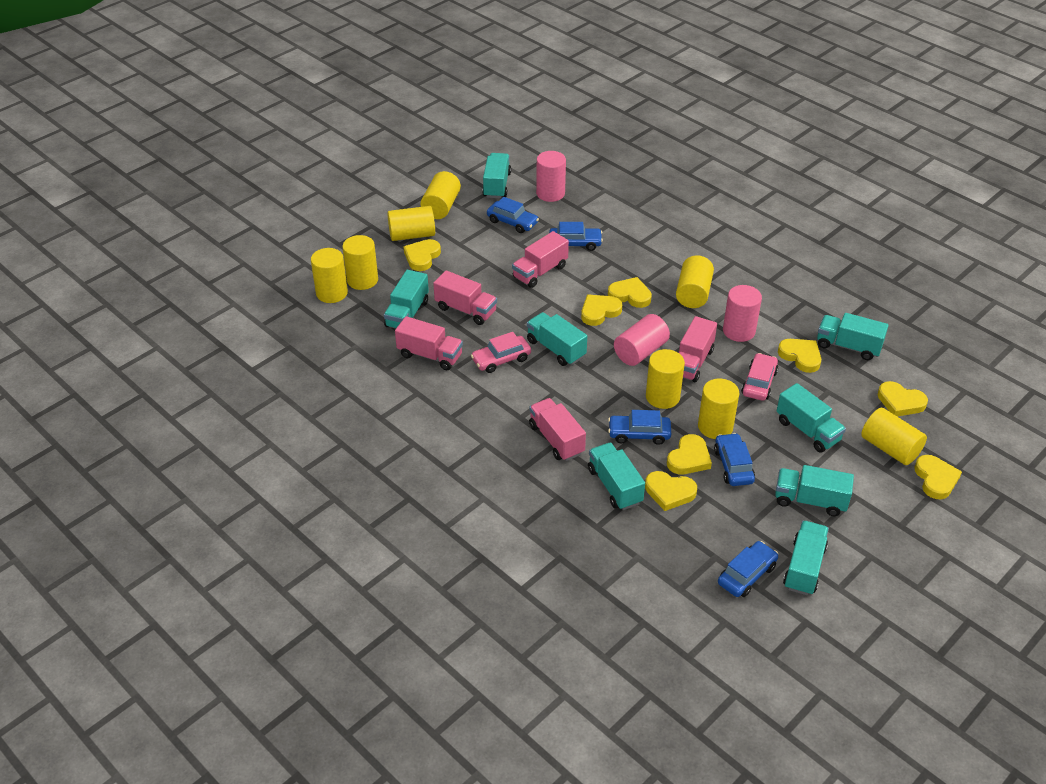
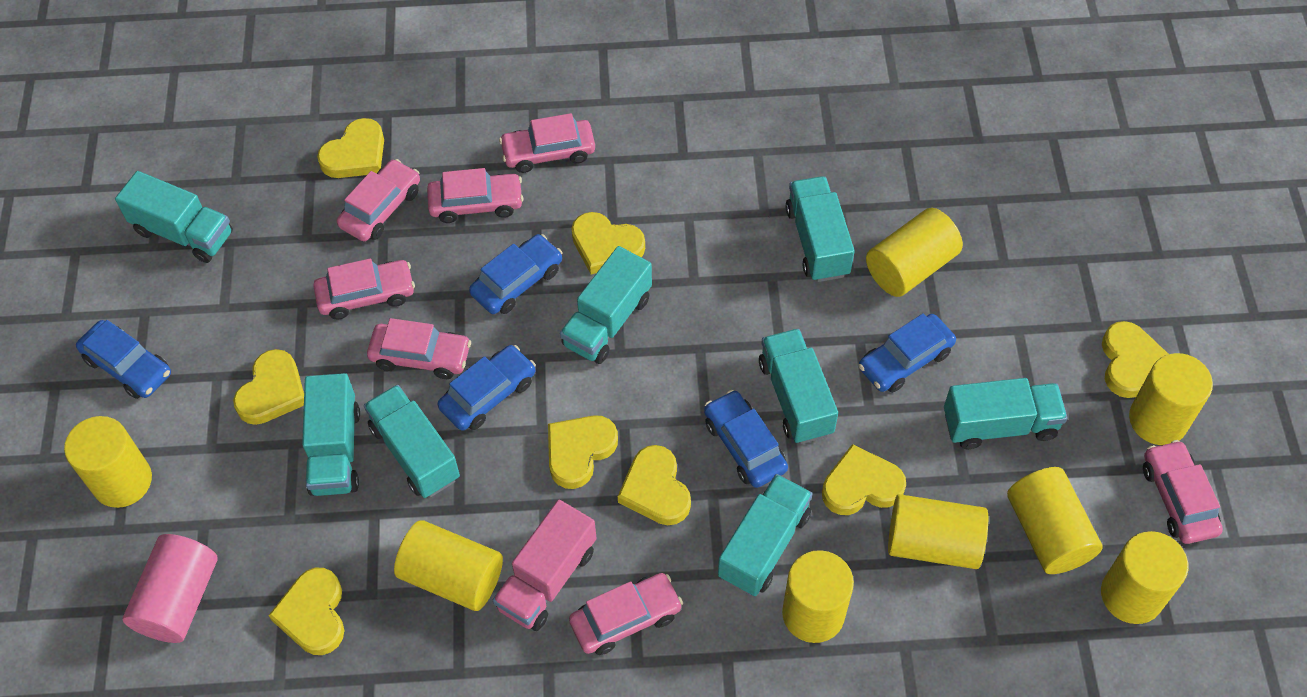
pink car: 2 -> 7
pink cylinder: 3 -> 1
pink truck: 5 -> 1

